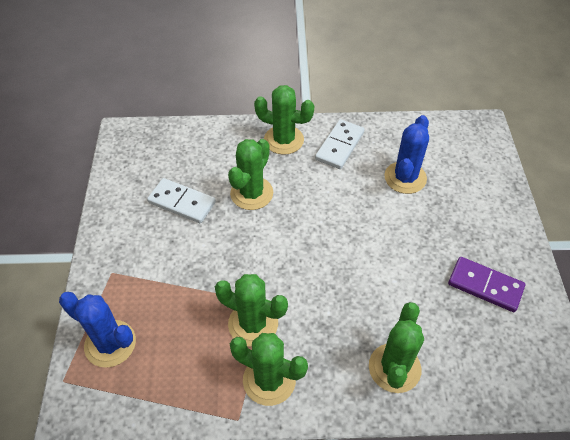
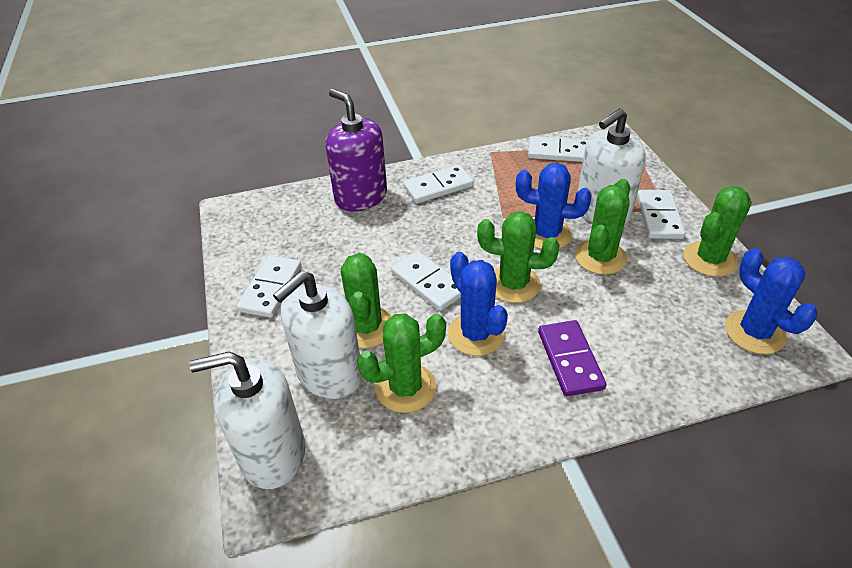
blue cactus: 2 -> 3
purple soap dispenser: 0 -> 1
white domino: 2 -> 5
white soap dispenser: 0 -> 3

